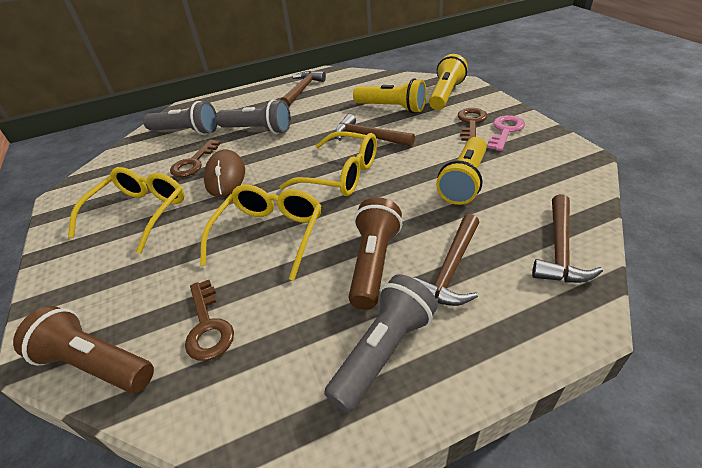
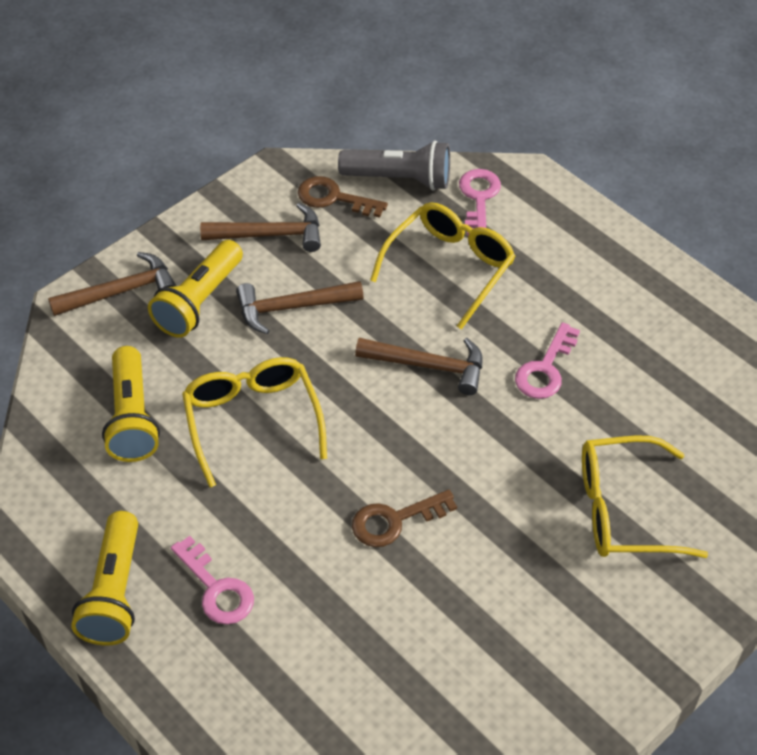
brown flashlight: 2 -> 0
brown key: 3 -> 2
brown mouse: 1 -> 0
grey flashlight: 3 -> 1
pink key: 1 -> 3

